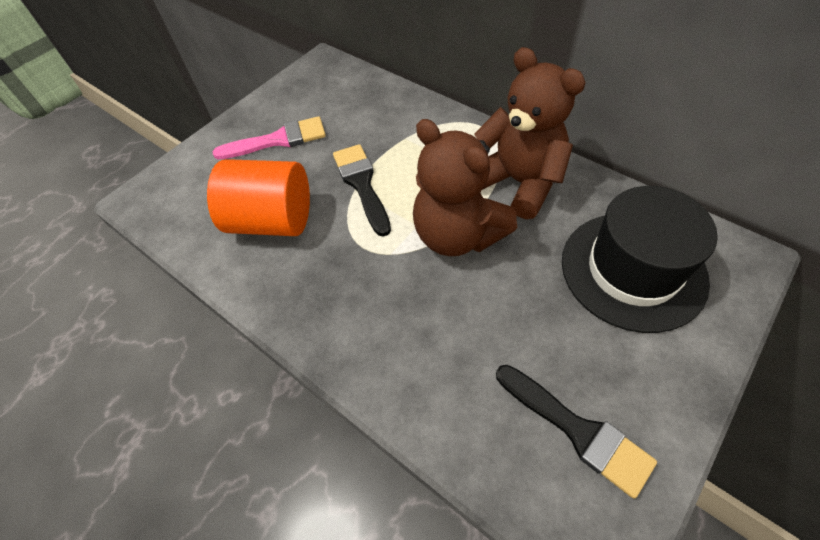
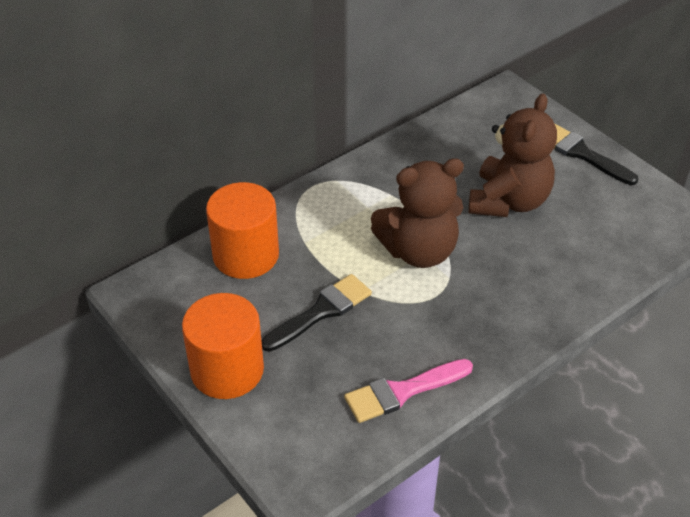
black hat: 1 -> 0
orange cylinder: 1 -> 2

